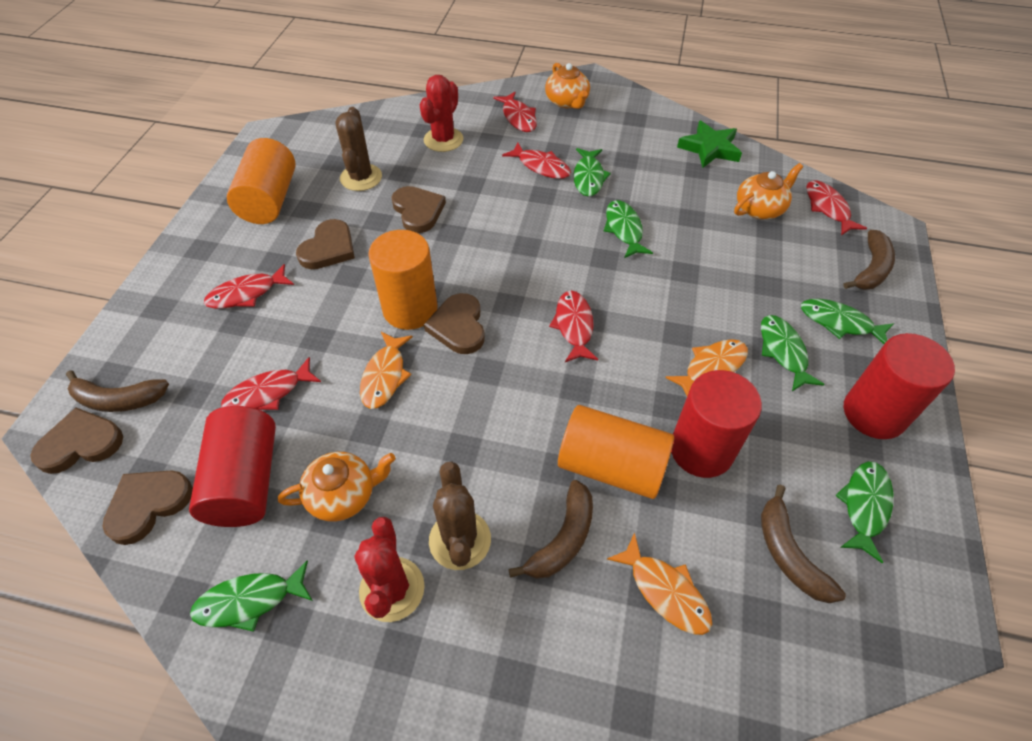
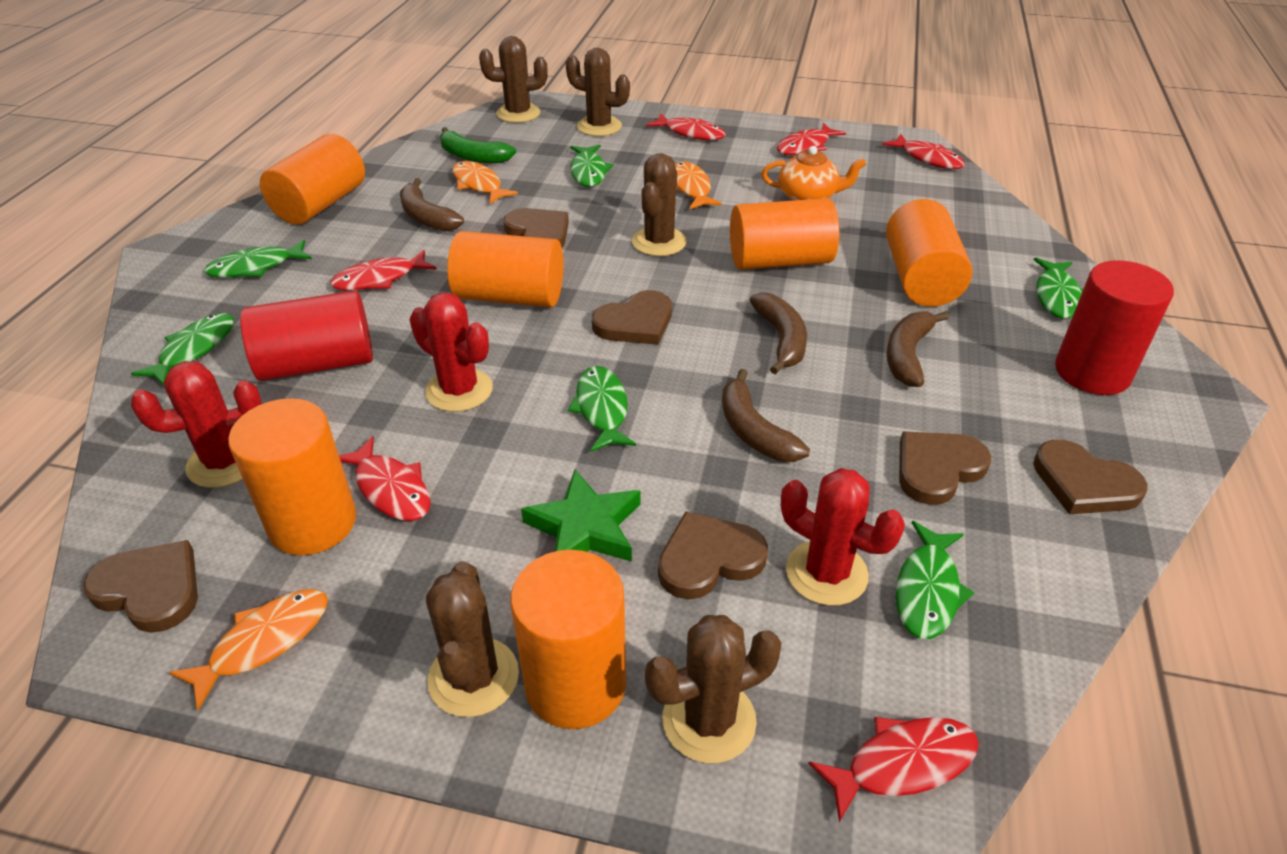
brown cactus: 2 -> 5
brown heart: 5 -> 6
green banana: 0 -> 1
orange cylinder: 3 -> 6
orange teapot: 3 -> 1
red cactus: 2 -> 3
red cylinder: 3 -> 2

